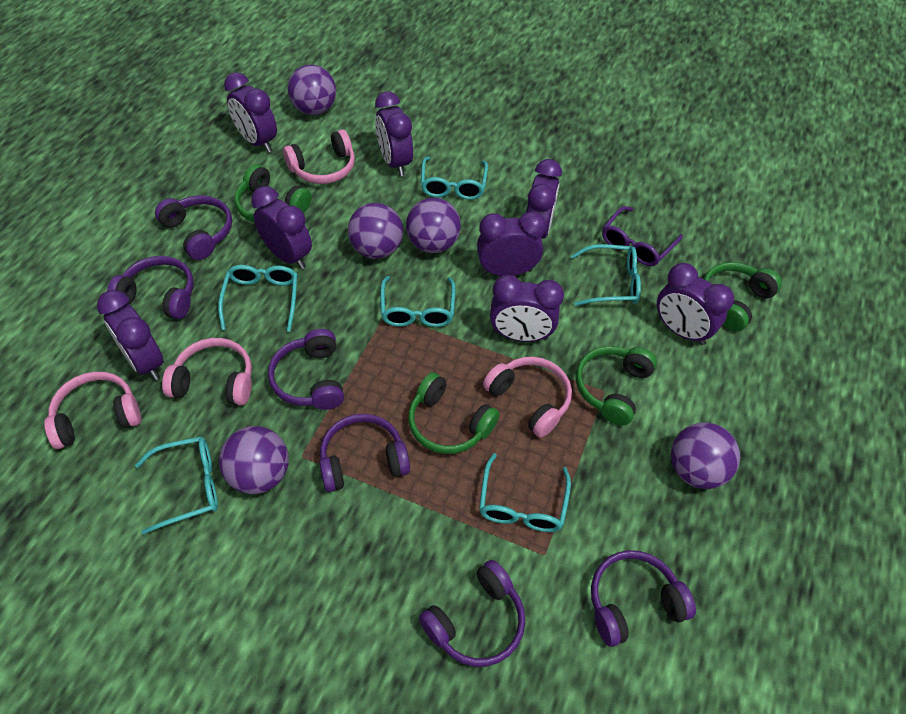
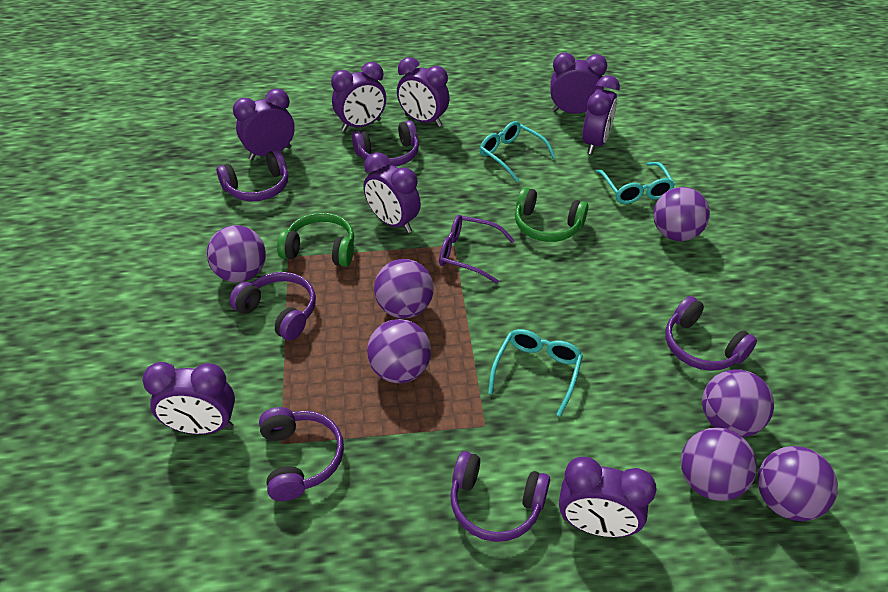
green headphones: 4 -> 2
pink headphones: 4 -> 0
purple ball: 5 -> 7
turquoise glasses: 6 -> 3

